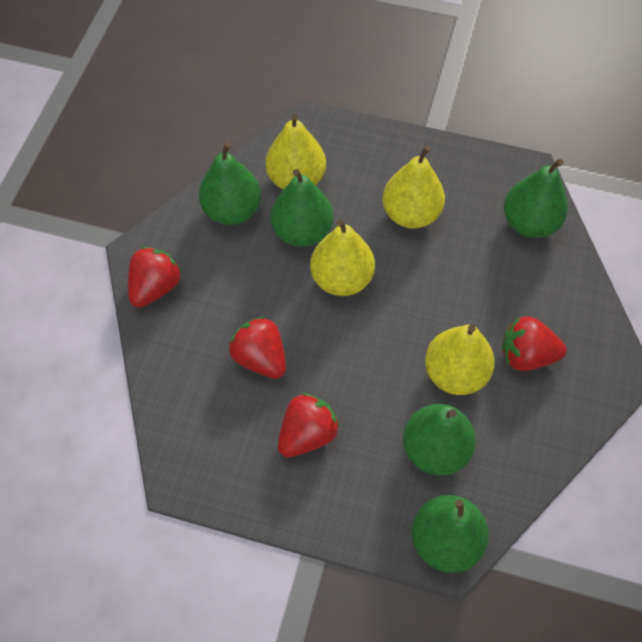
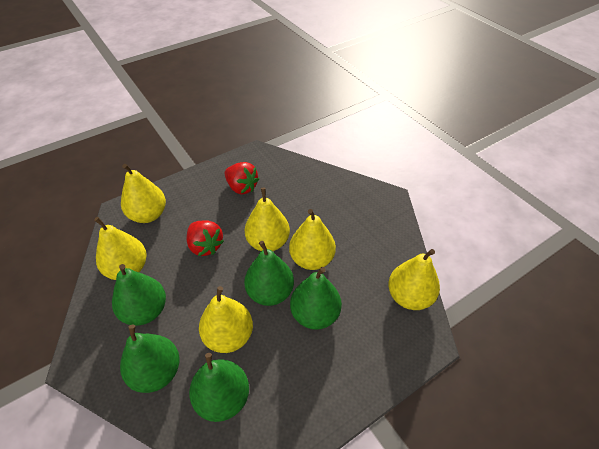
red strawberry: 4 -> 2
yellow pear: 4 -> 6

